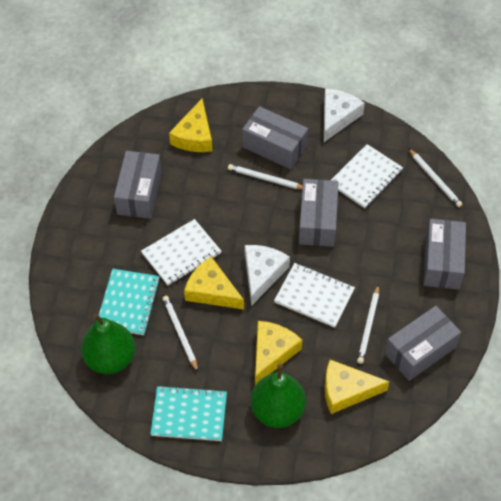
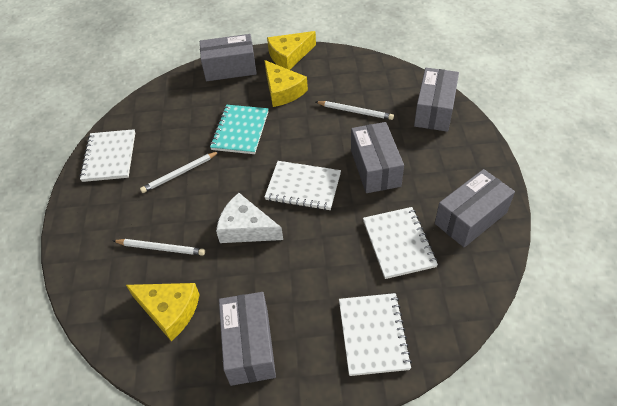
green pear: 2 -> 0
turquoise notebook: 2 -> 1
white cheese: 2 -> 1
white notebook: 3 -> 4
white pencil: 4 -> 3
yellow cheese: 4 -> 3

